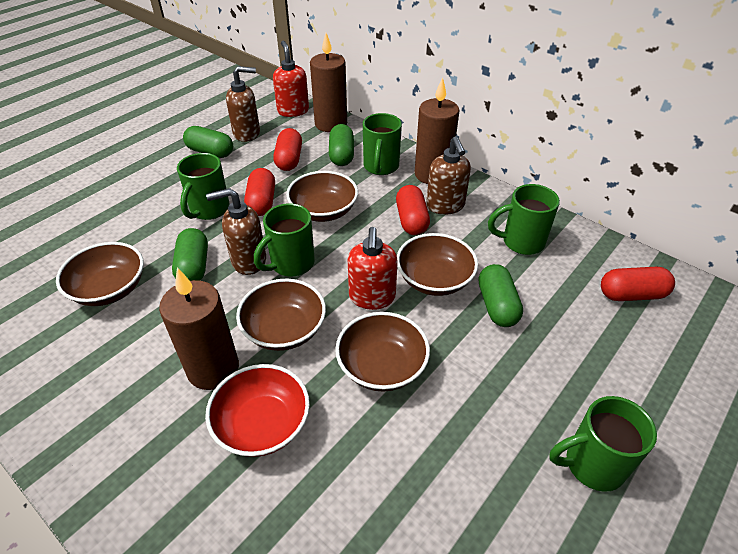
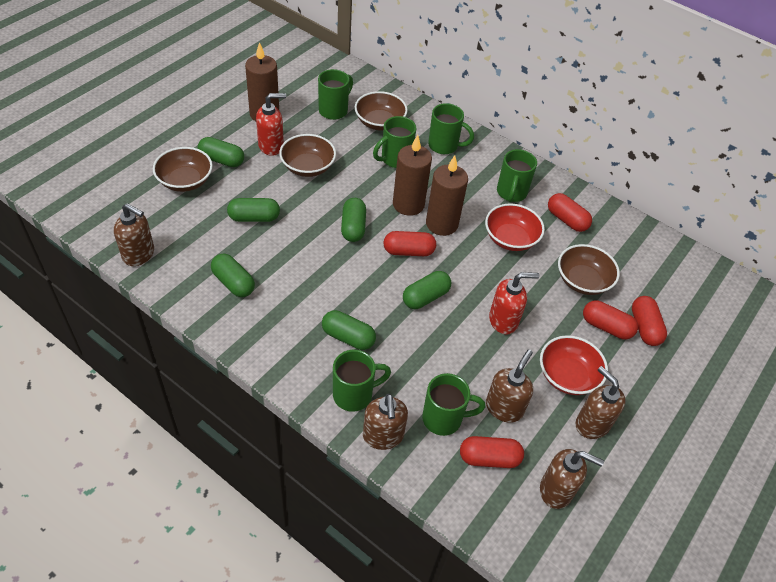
brown bowl: 5 -> 4
brown soap dispenser: 3 -> 5
green capsule: 4 -> 6
green mug: 5 -> 6
red bowl: 1 -> 2
red capsule: 4 -> 5

